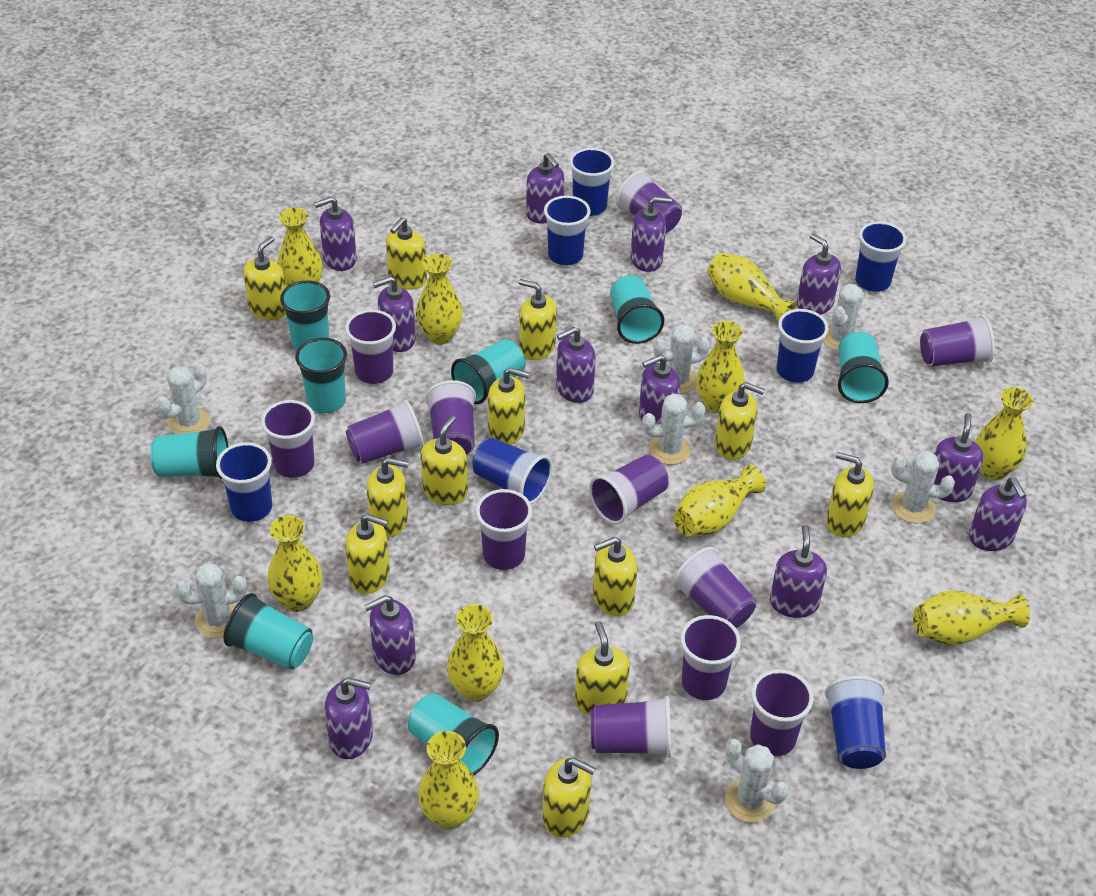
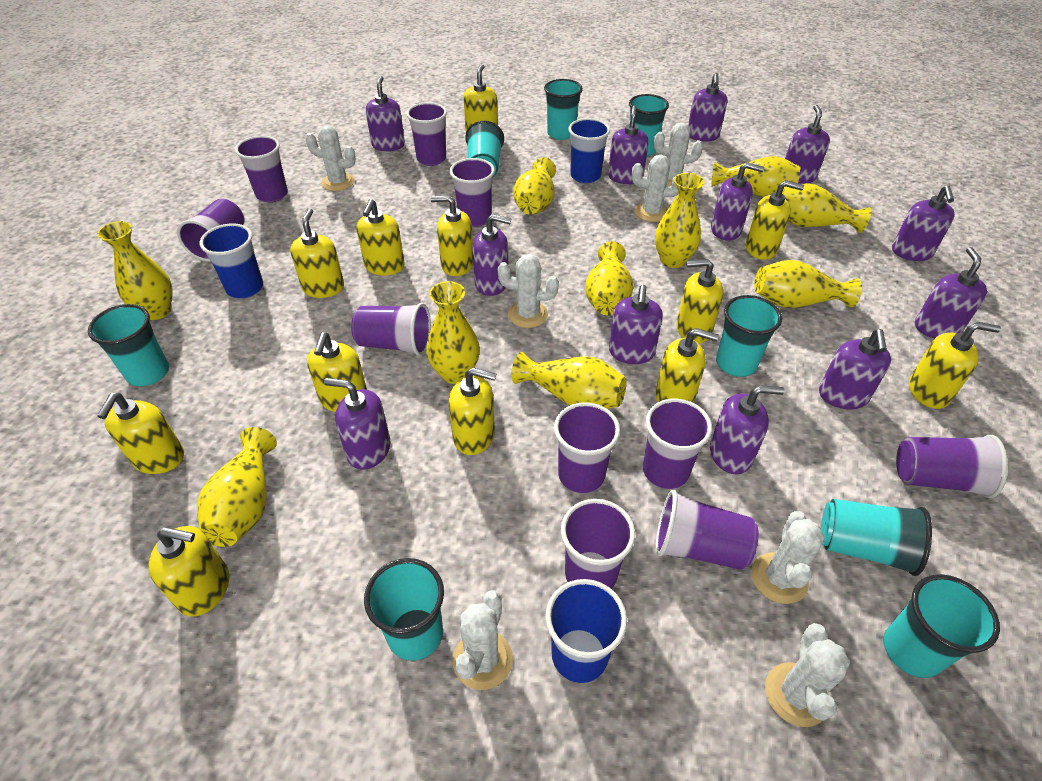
blue cup: 7 -> 3
purple cup: 12 -> 10

